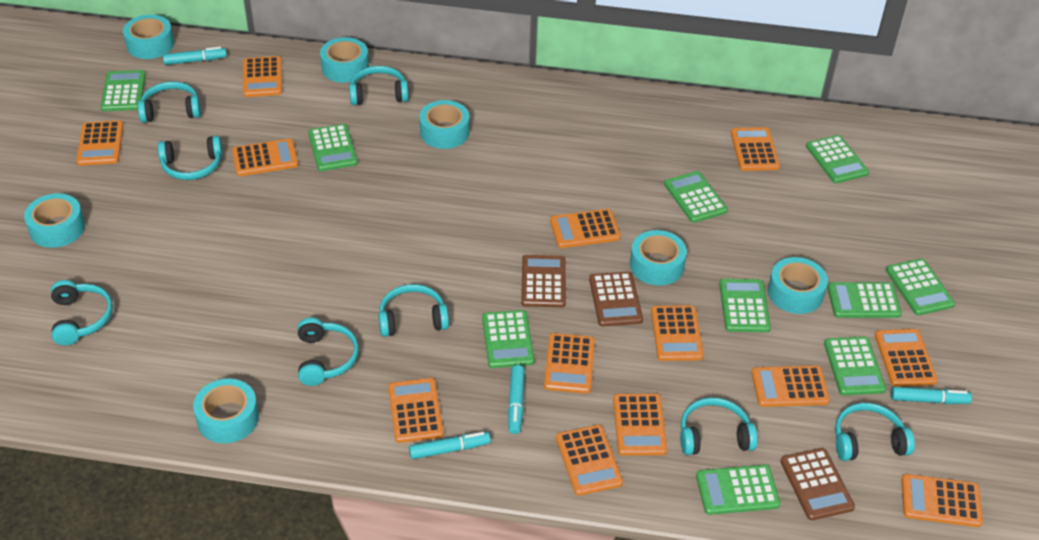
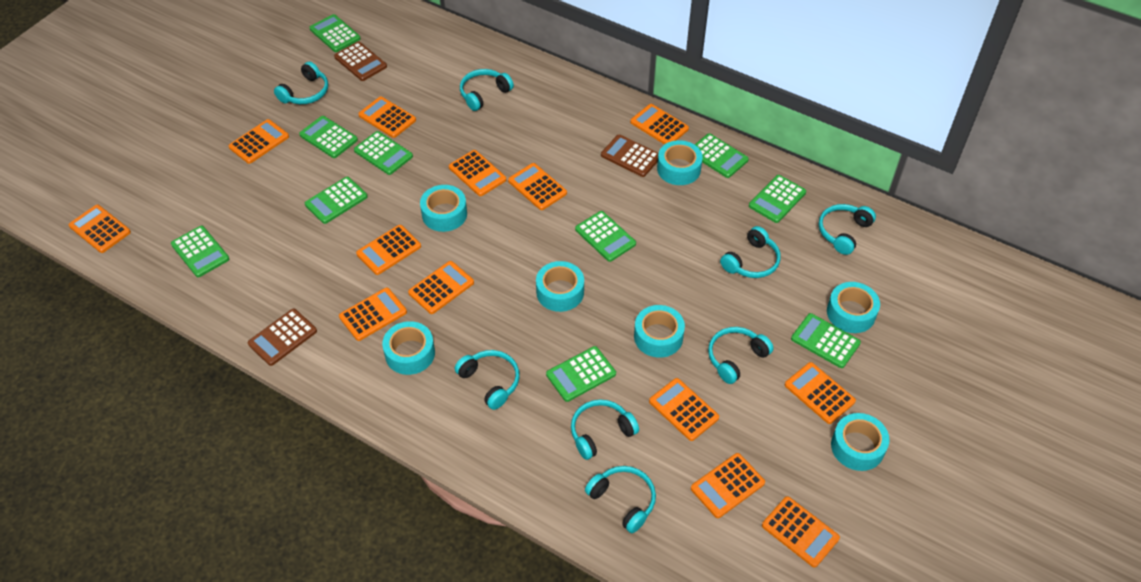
turquoise marker: 4 -> 0

